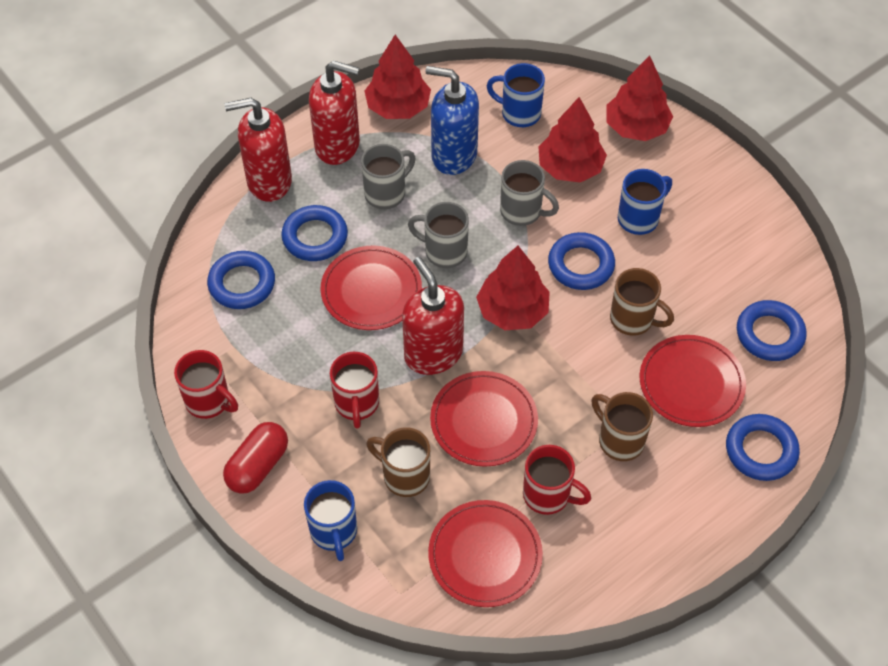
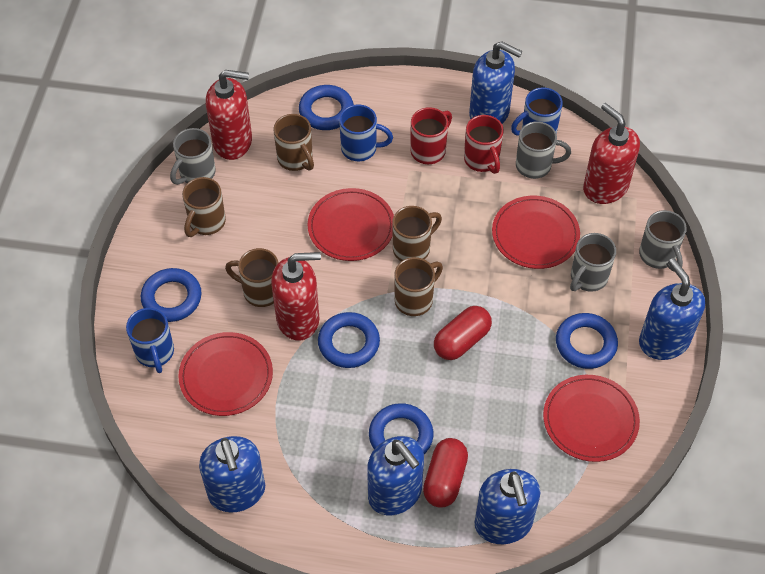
blue soap dispenser: 1 -> 5
brown mug: 3 -> 5
grey mug: 3 -> 4
red capsule: 1 -> 2
red mug: 3 -> 2
red tree: 4 -> 0

